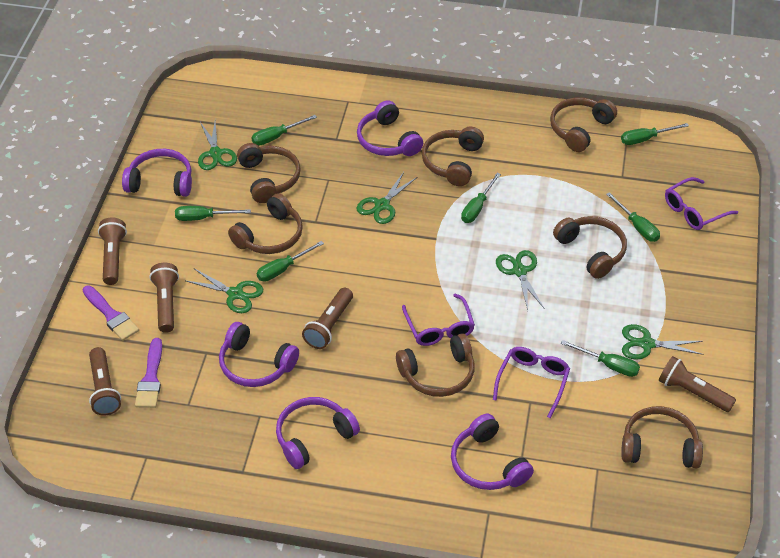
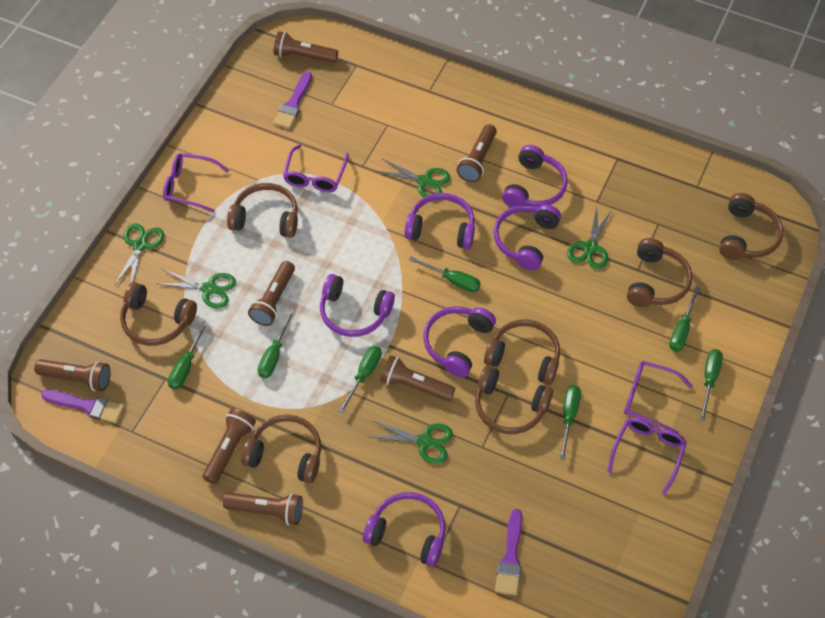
brown flashlight: 5 -> 7
purple brush: 2 -> 3
purple glasses: 3 -> 4
purple headphones: 5 -> 6

